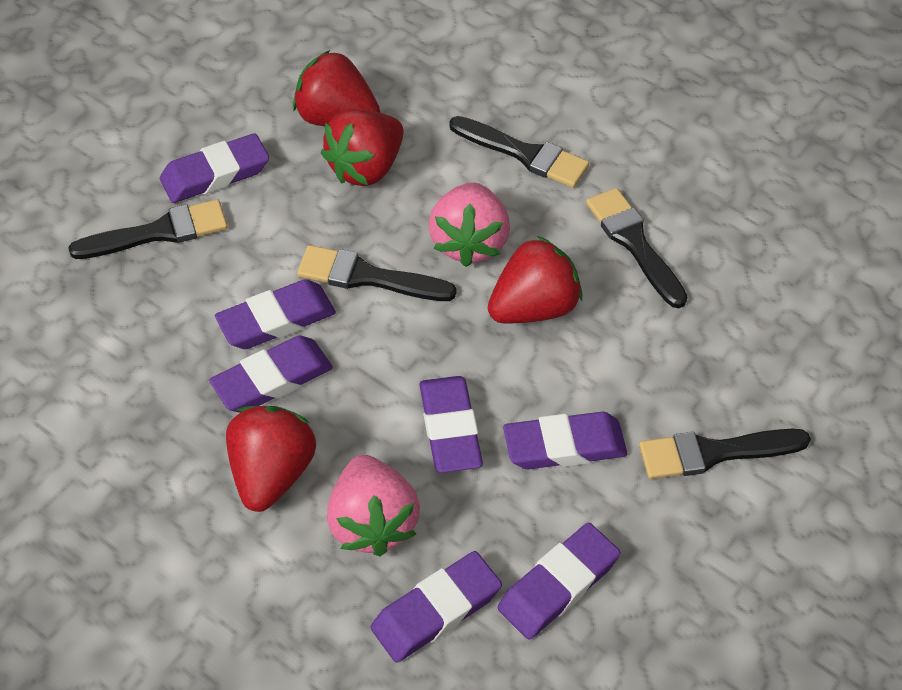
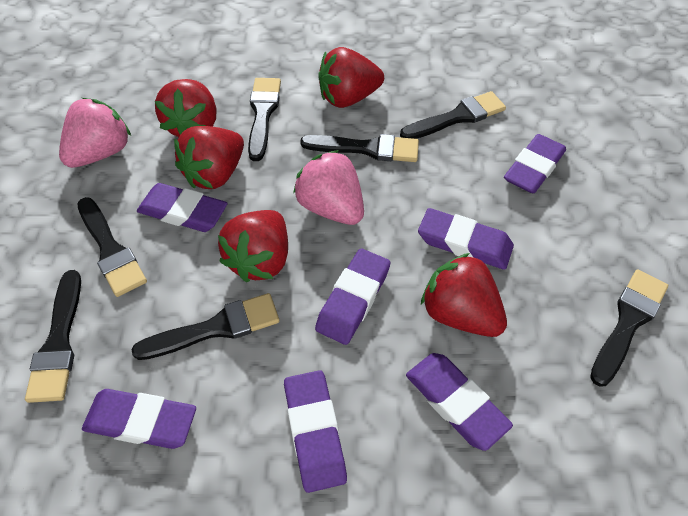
black brush: 5 -> 7
red strawberry: 4 -> 5

